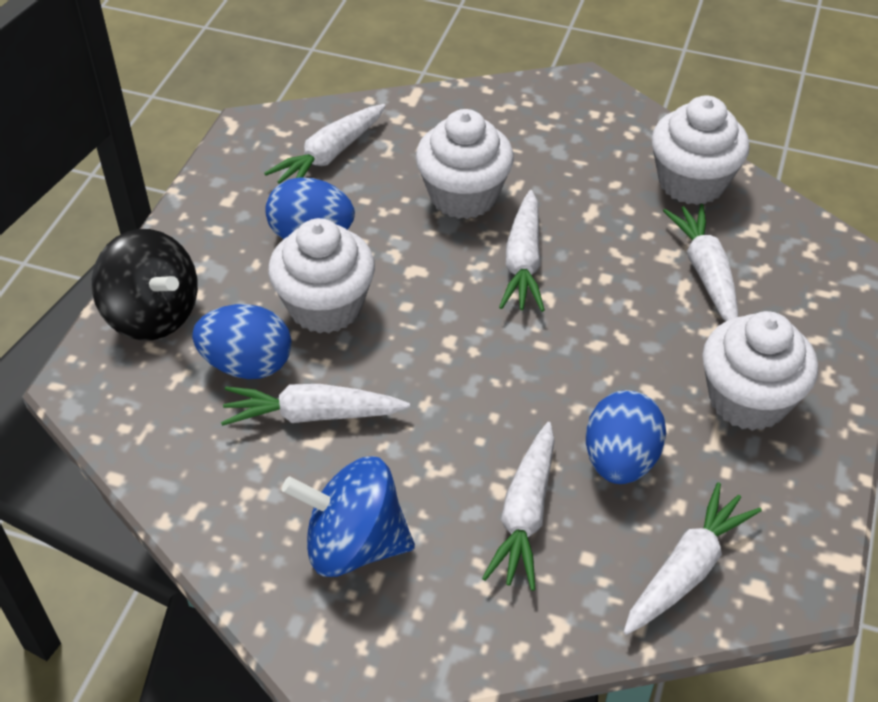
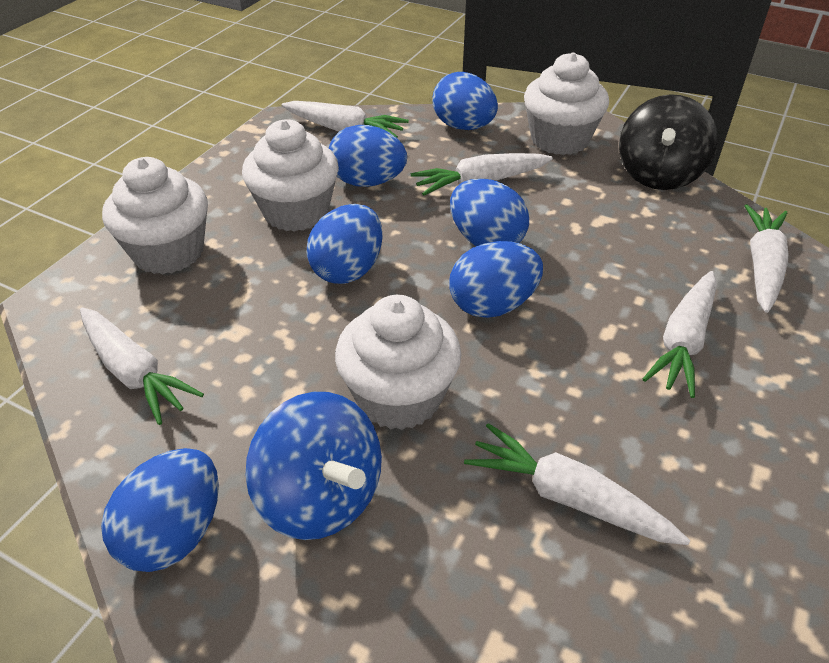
blue egg: 3 -> 6

